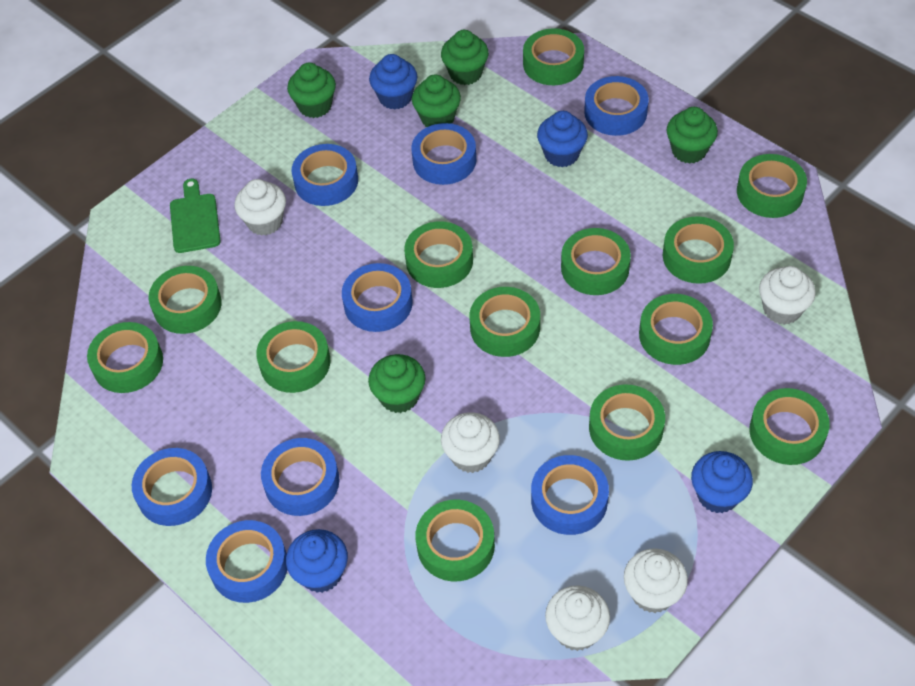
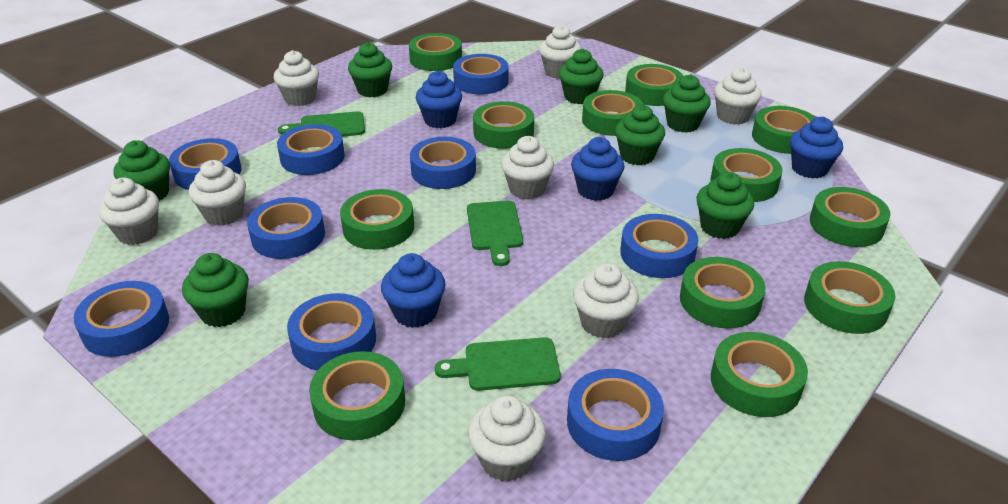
blue tape: 8 -> 9
green cupcake: 5 -> 7
green cutting board: 1 -> 3
green tape: 13 -> 12
white cupcake: 5 -> 8

